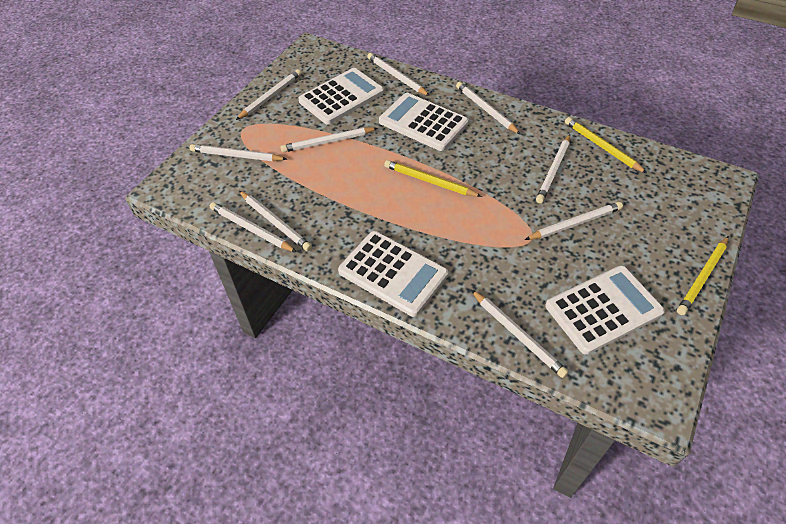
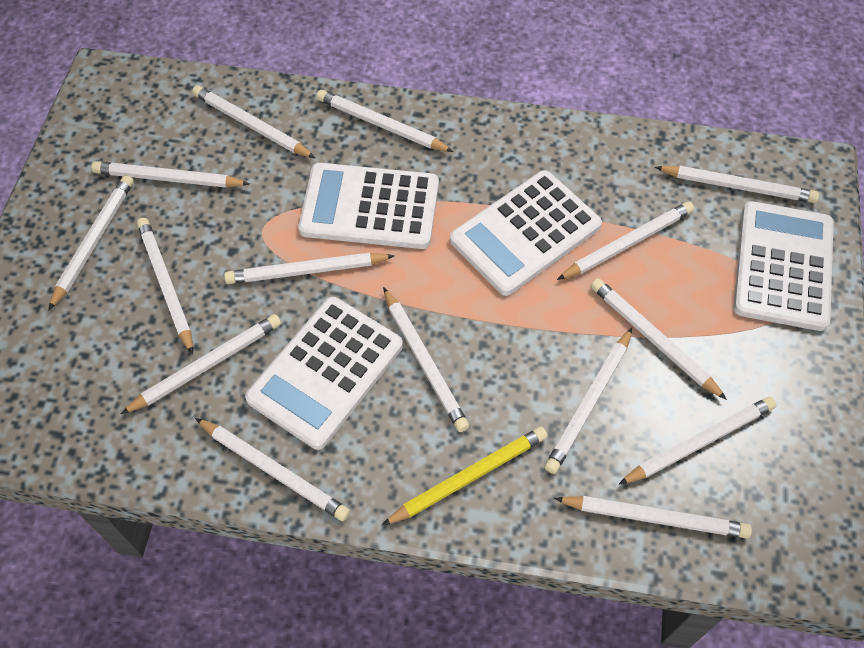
white pencil: 10 -> 15
yellow pencil: 3 -> 1

